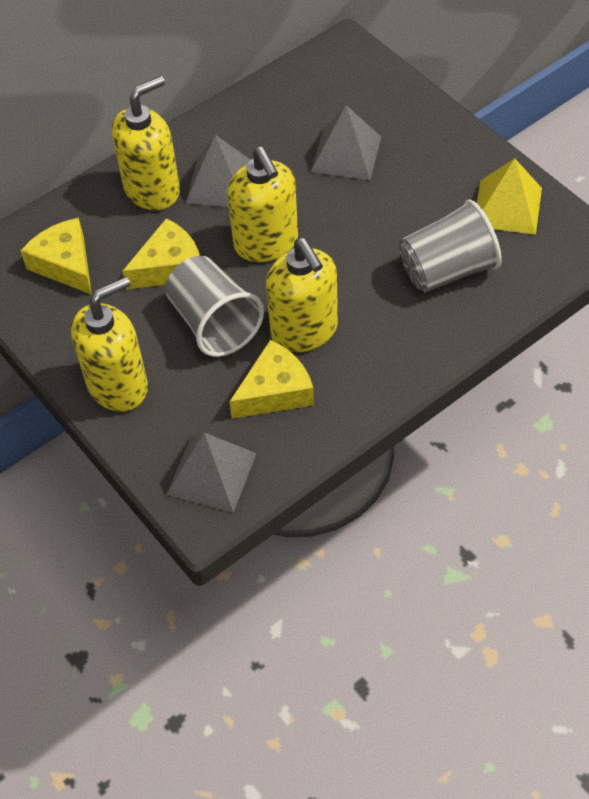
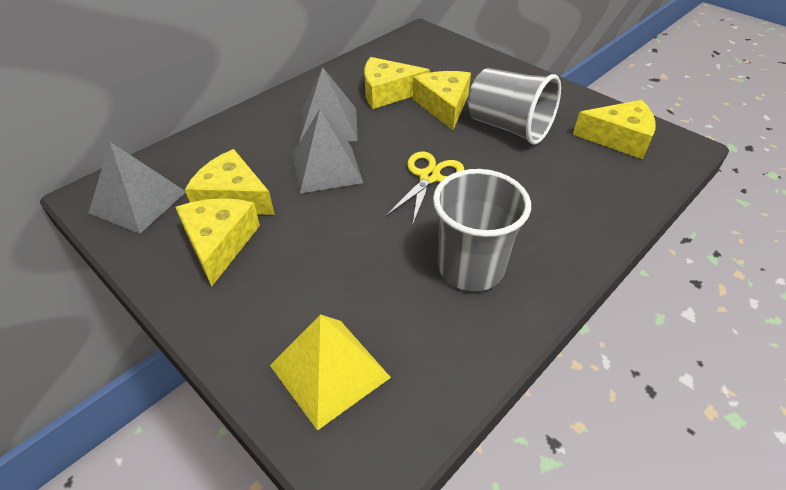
yellow cheese: 3 -> 5
yellow scissors: 0 -> 1
yellow soap dispenser: 4 -> 0

